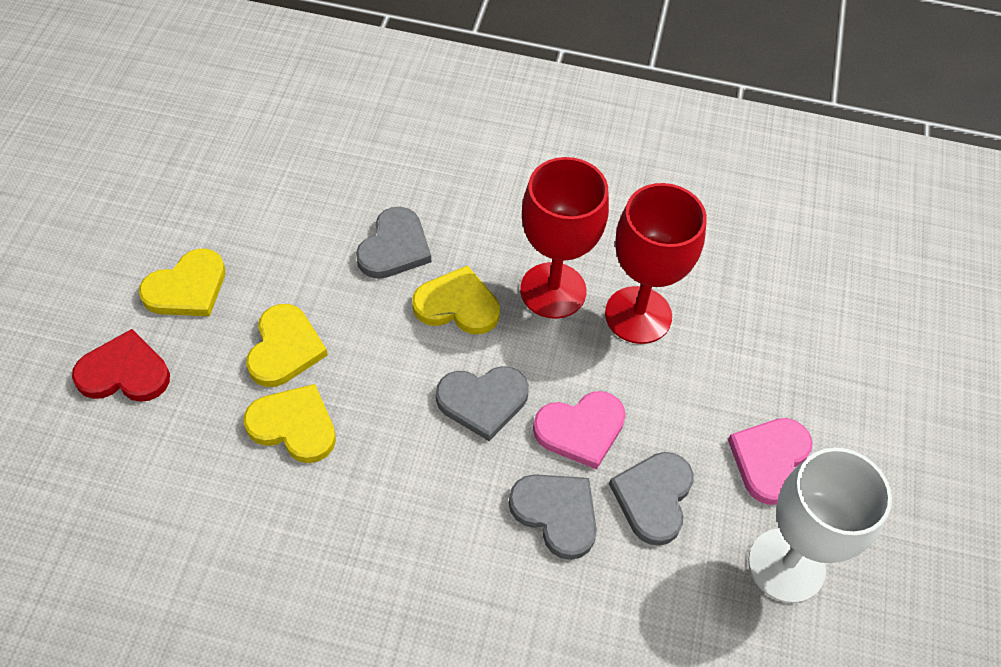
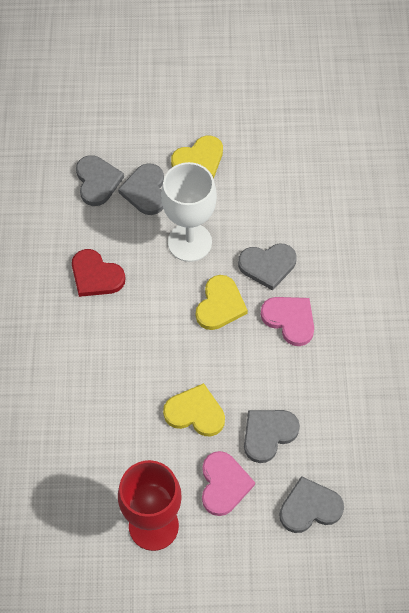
grey heart: 4 -> 5
red goblet: 2 -> 1
yellow heart: 4 -> 3

